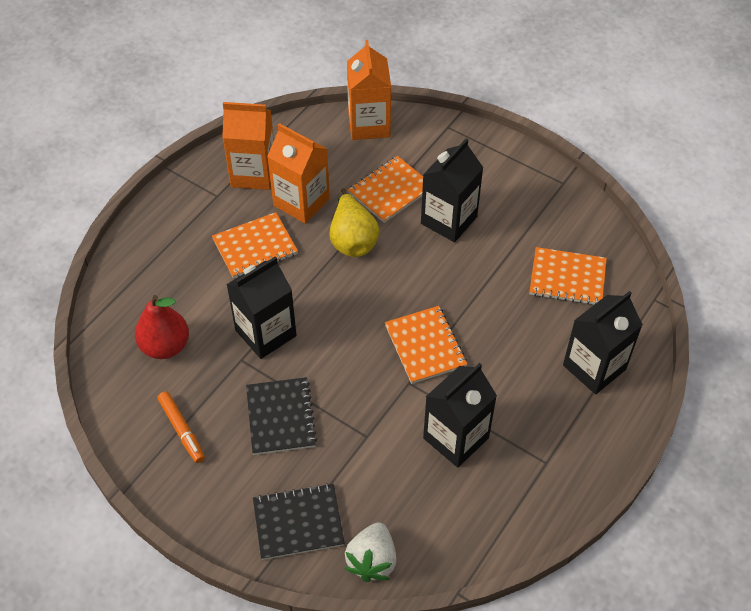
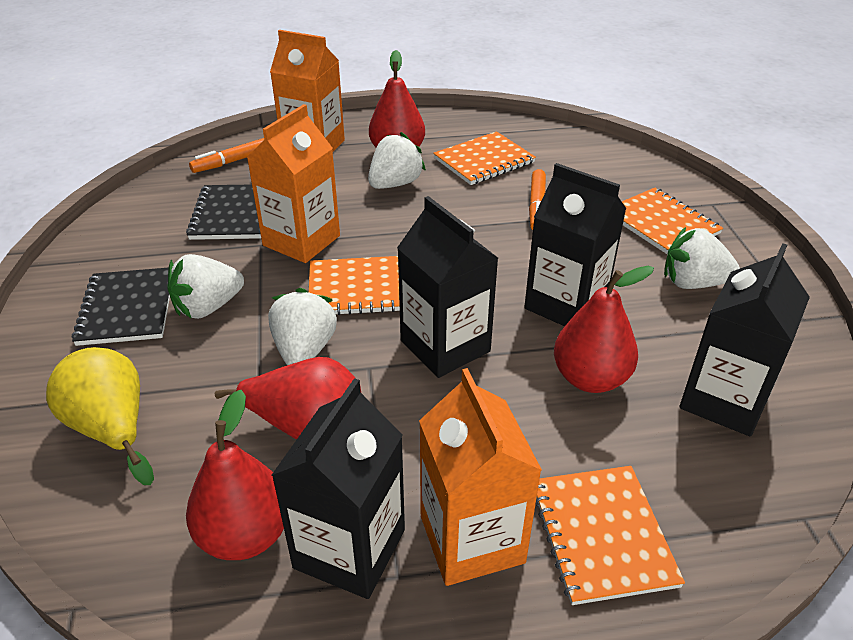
orange marker: 1 -> 2
red pear: 1 -> 4
white strawberry: 1 -> 4

